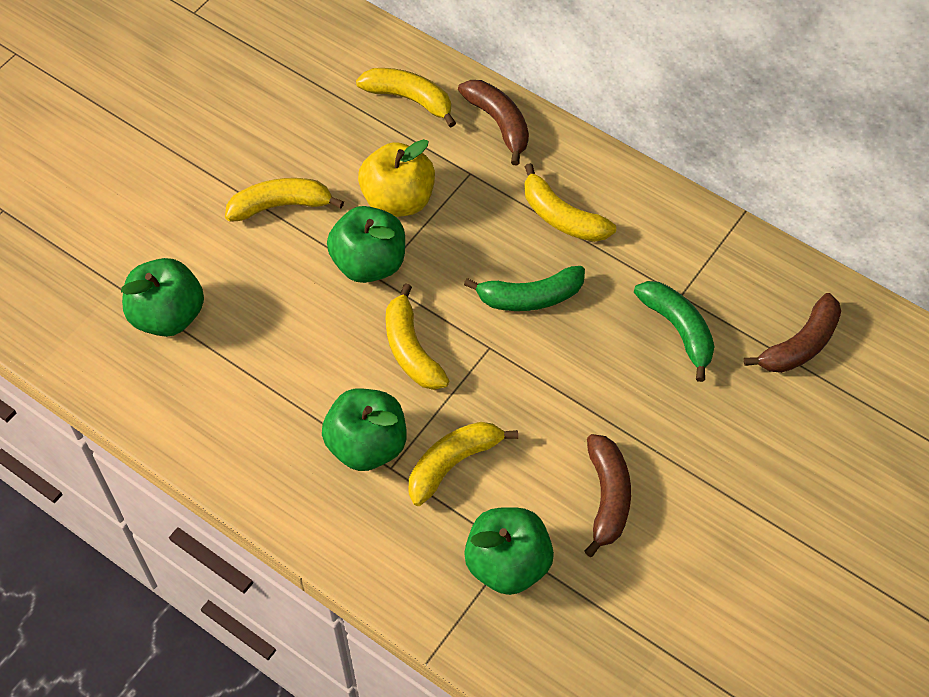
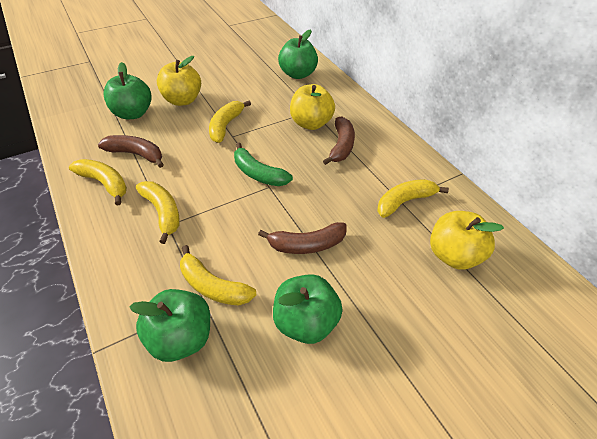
green banana: 2 -> 1
yellow apple: 1 -> 3

